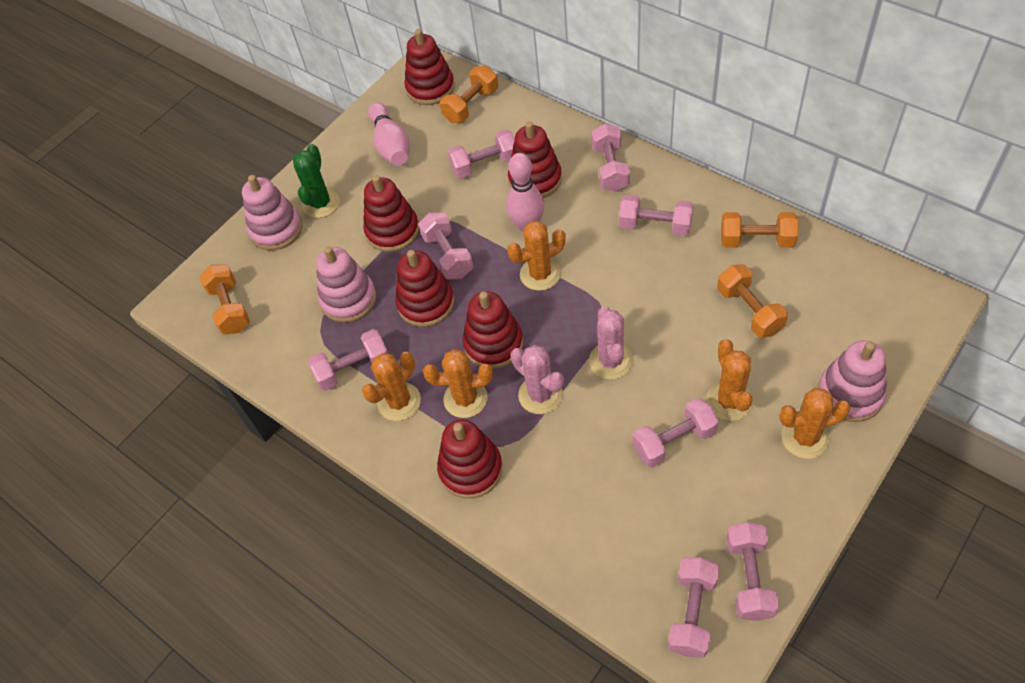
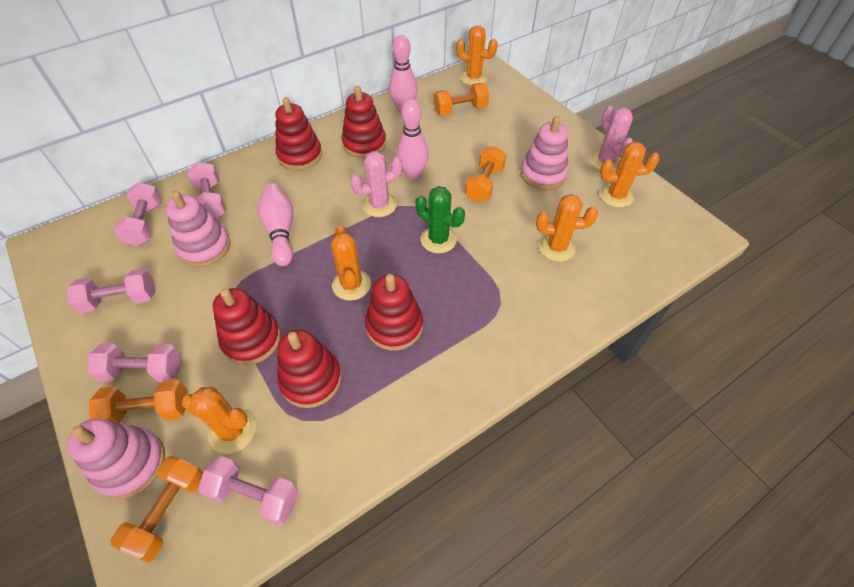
pink bowling pin: 2 -> 3
pink dumbbell: 8 -> 5
red stacking toy: 6 -> 5

